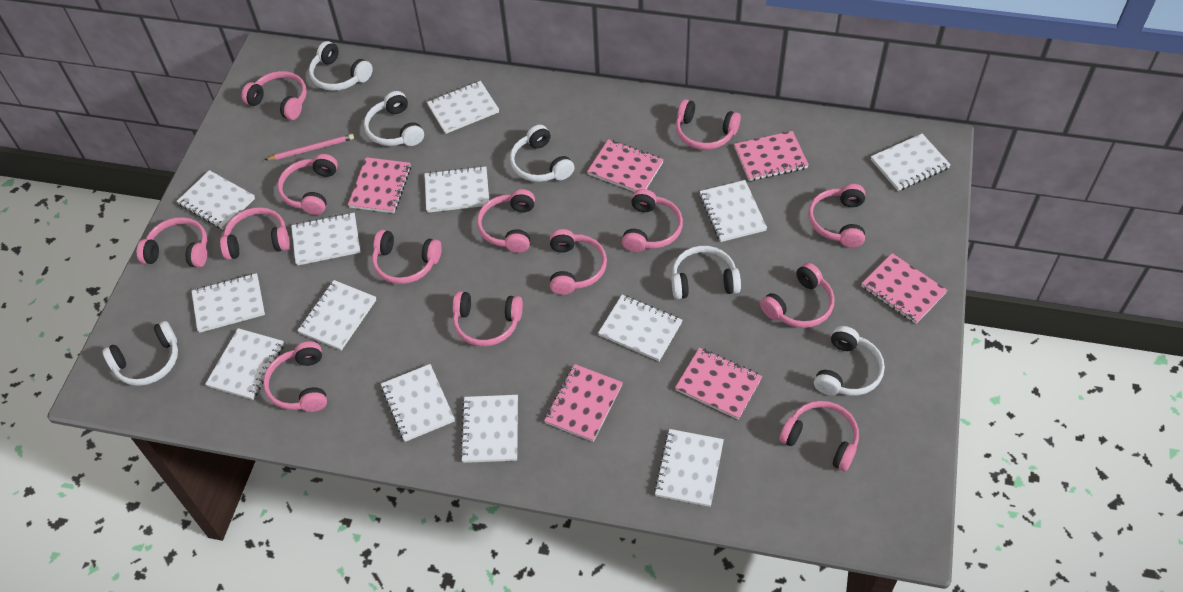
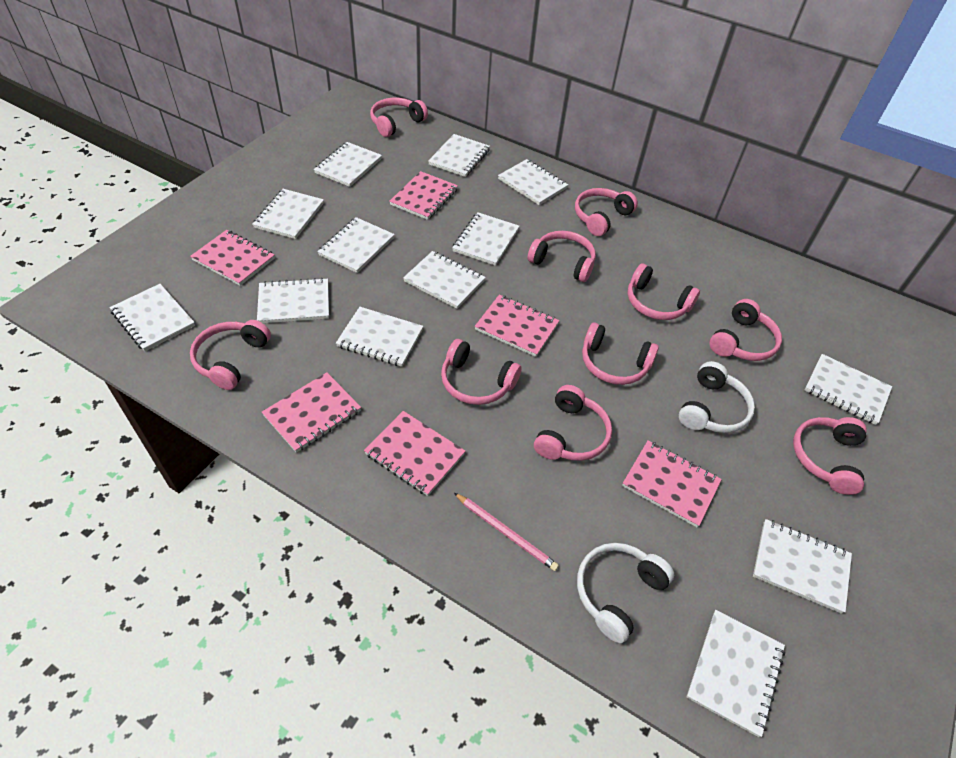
pink headphones: 14 -> 10
white headphones: 6 -> 2

